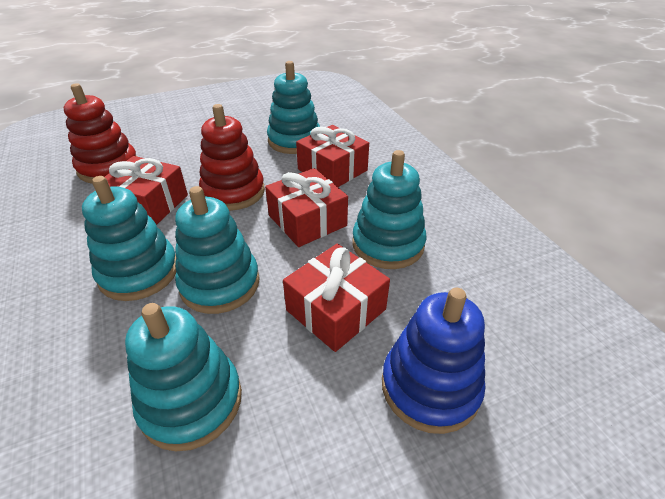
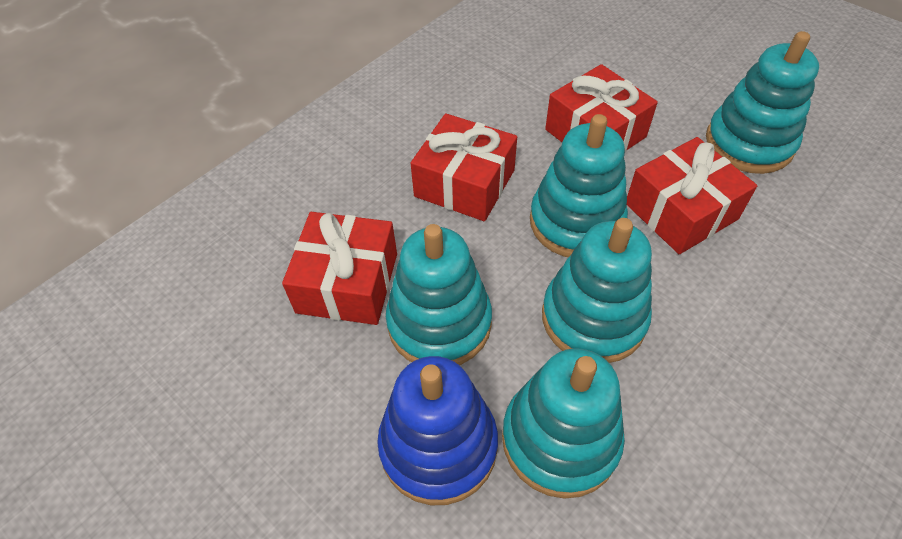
red stacking toy: 2 -> 0

